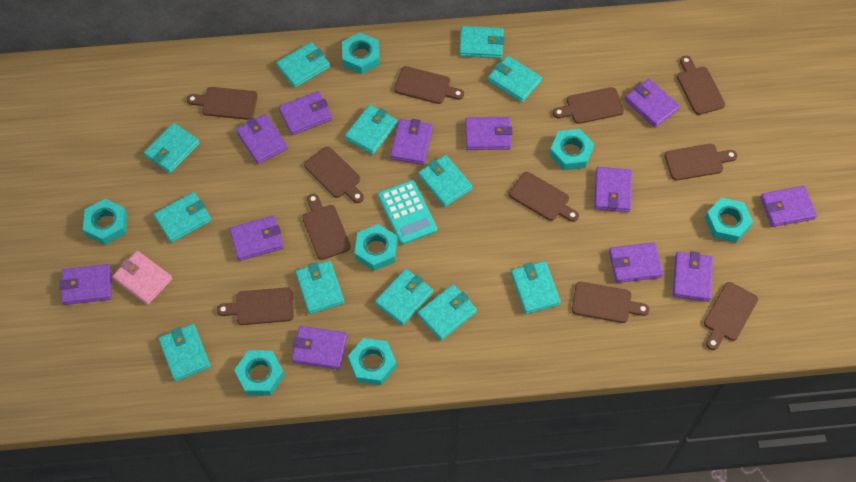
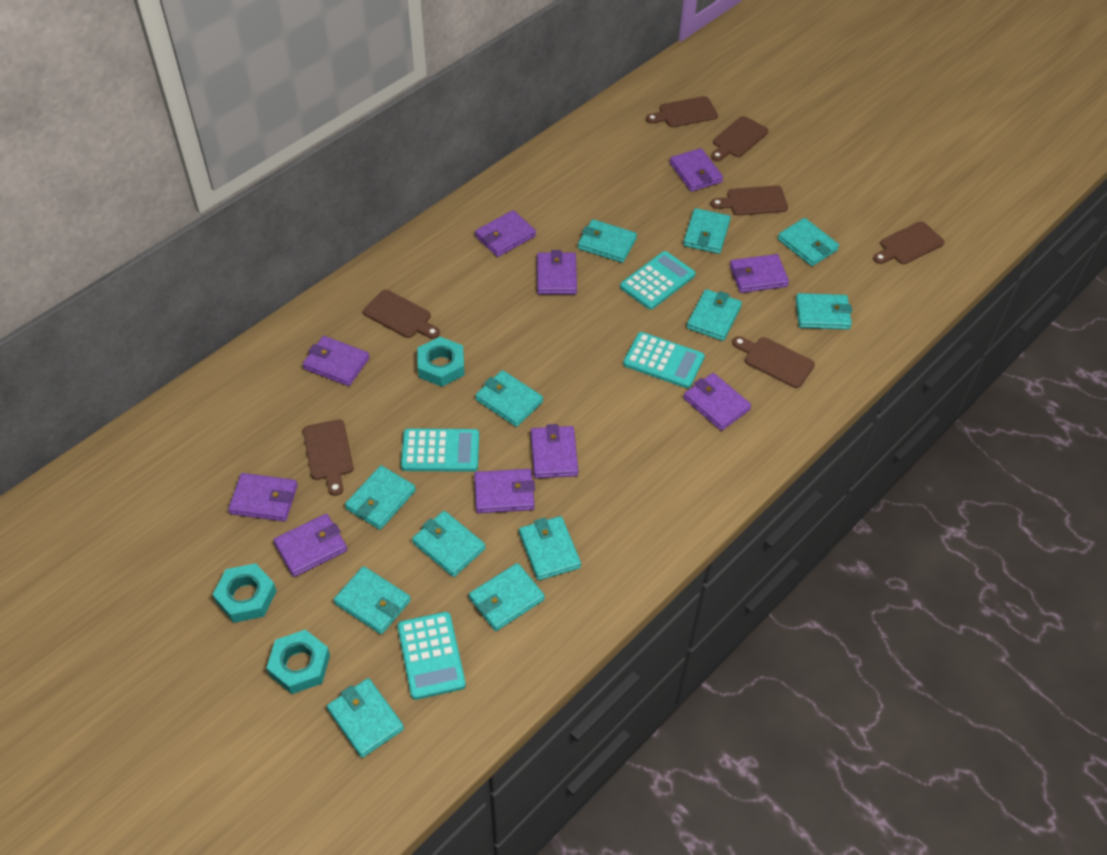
brown cutting board: 11 -> 7
pink wallet: 1 -> 0
purple wallet: 12 -> 10
turquoise calculator: 1 -> 4
turquoise nut: 7 -> 3

